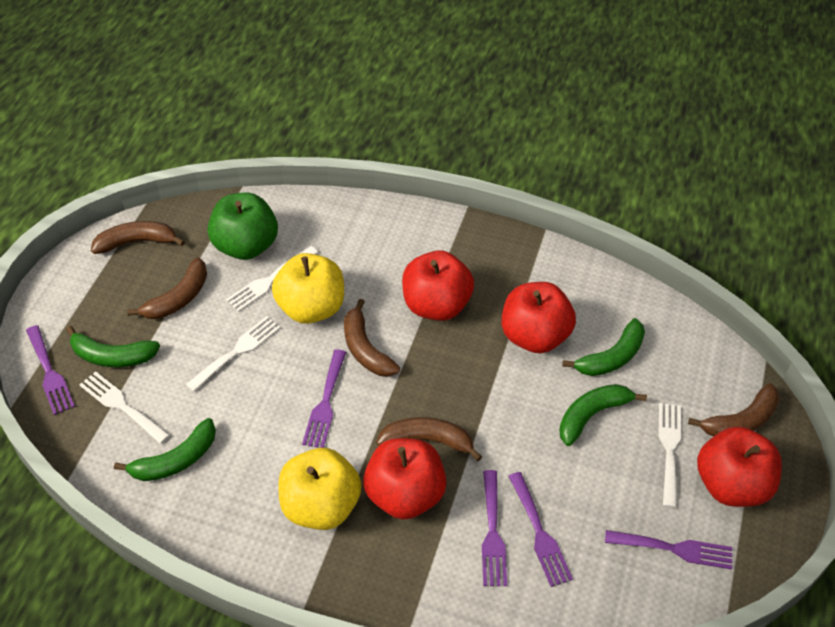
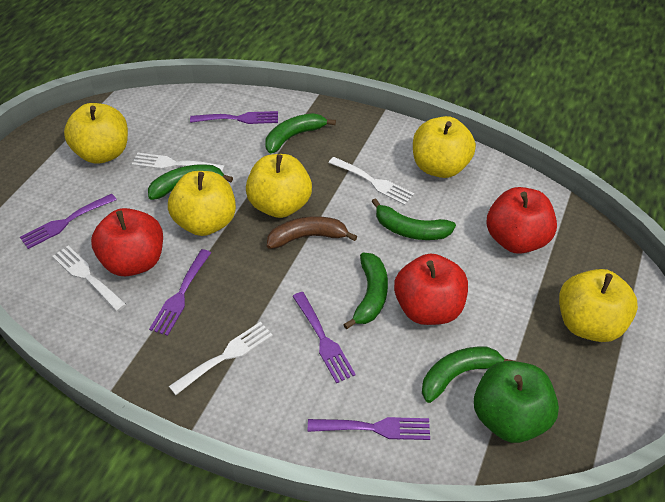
brown banana: 5 -> 1
green banana: 4 -> 5
red apple: 4 -> 3
yellow apple: 2 -> 5

